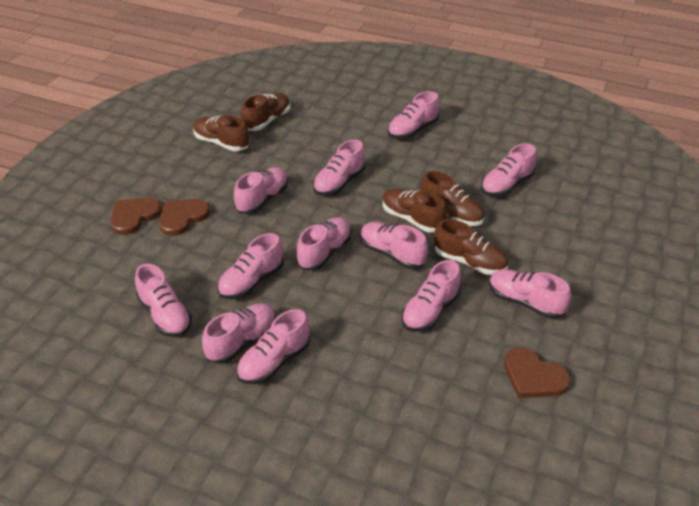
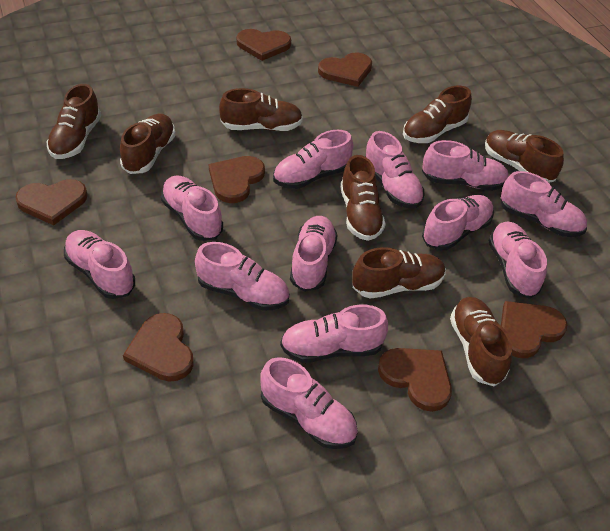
brown heart: 3 -> 7
brown shoe: 5 -> 8

